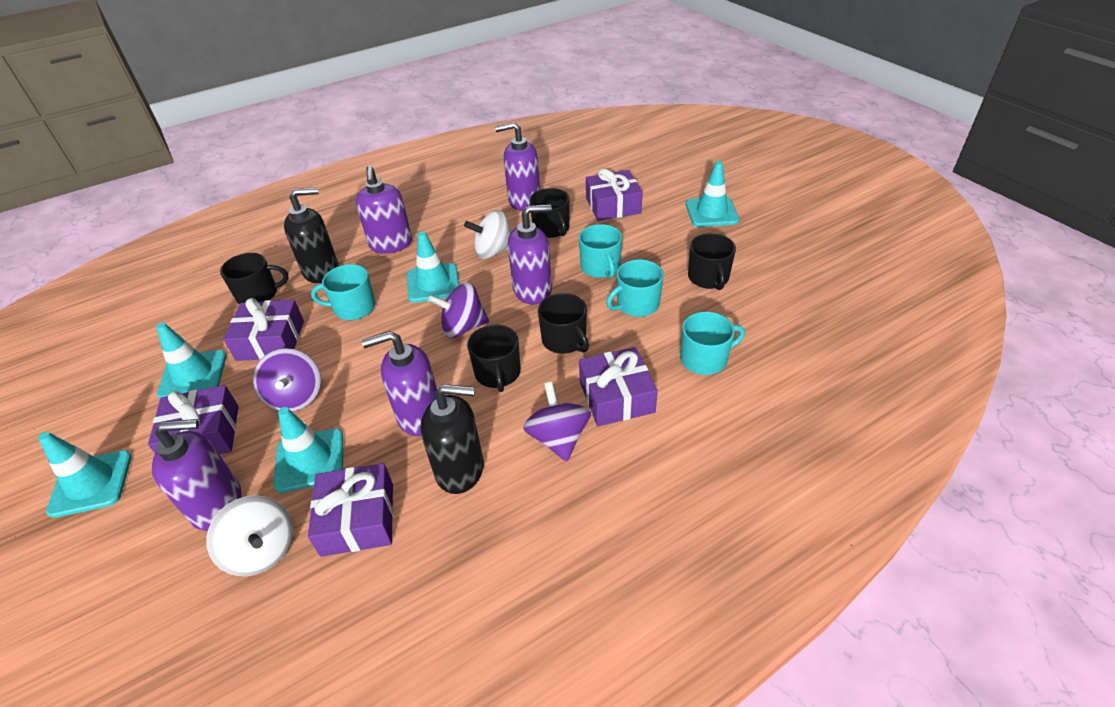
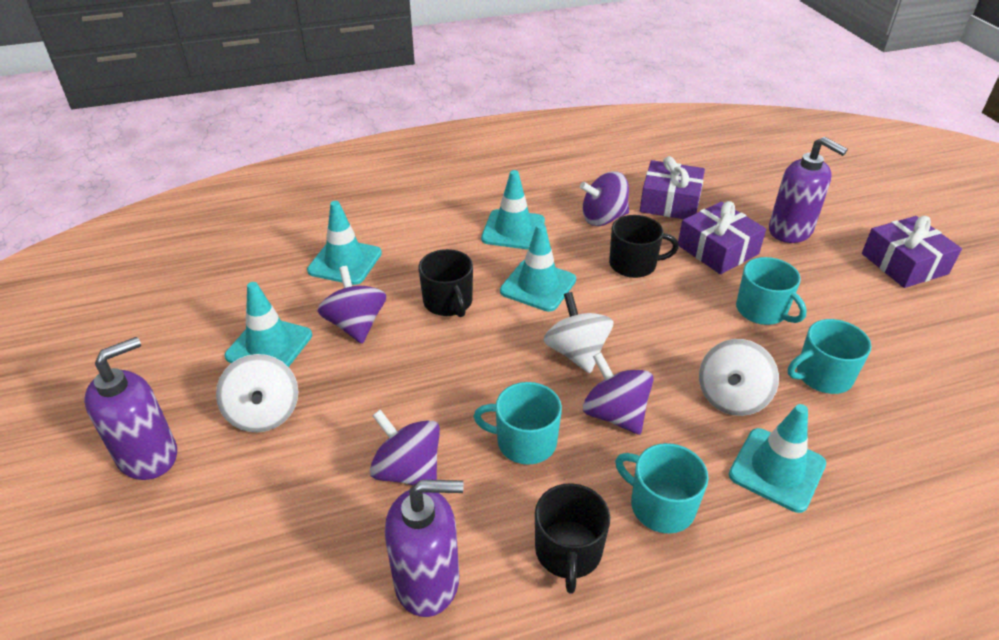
black mug: 5 -> 3
black soap dispenser: 2 -> 0
purple gift: 5 -> 3
purple soap dispenser: 5 -> 3
purple spinning top: 3 -> 4
white spinning top: 2 -> 3

